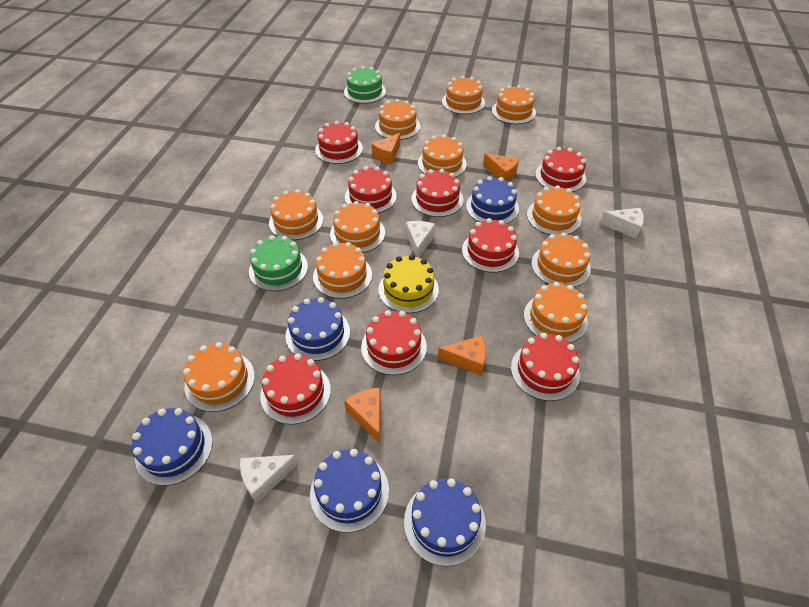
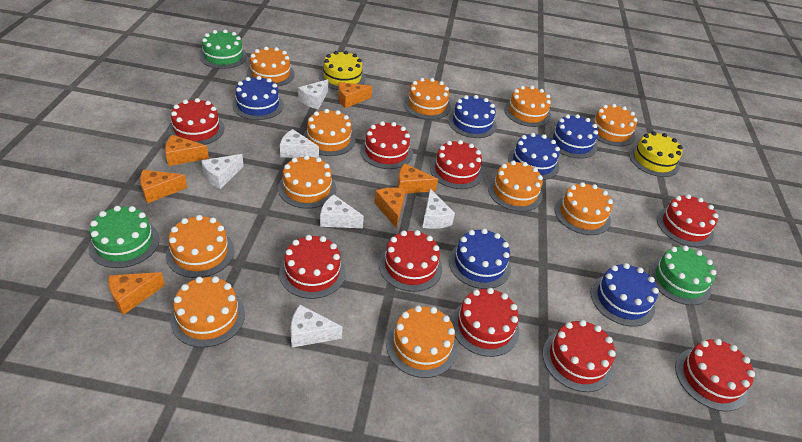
blue cake: 5 -> 6
green cake: 2 -> 3
orange cheese: 4 -> 6
red cake: 8 -> 9
white cheese: 3 -> 6
yellow cake: 1 -> 2

